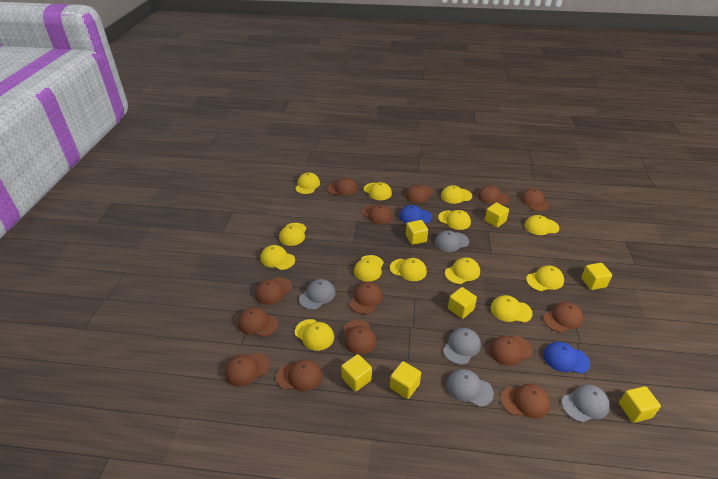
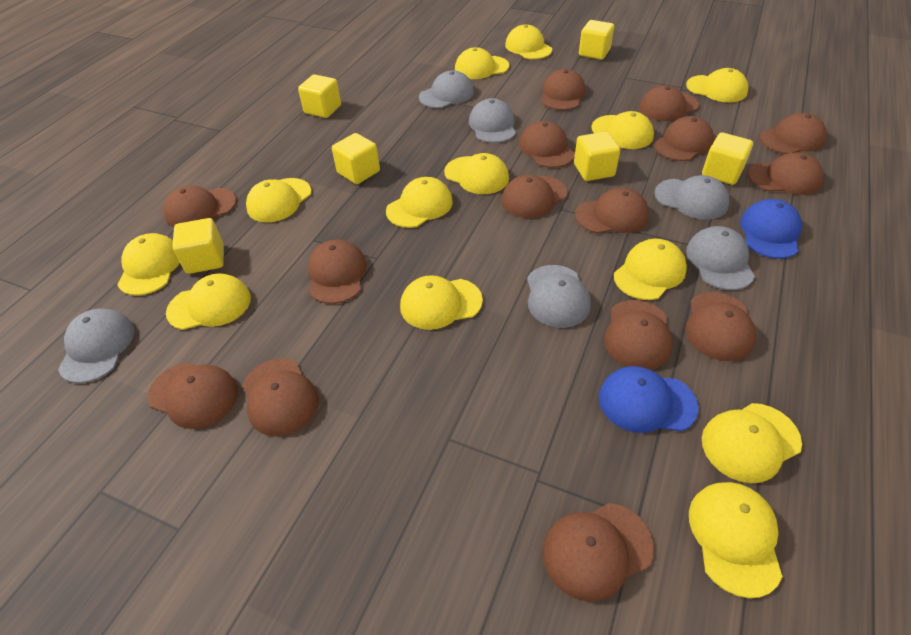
brown cap: 14 -> 15
grey cap: 5 -> 6
yellow cube: 7 -> 6

